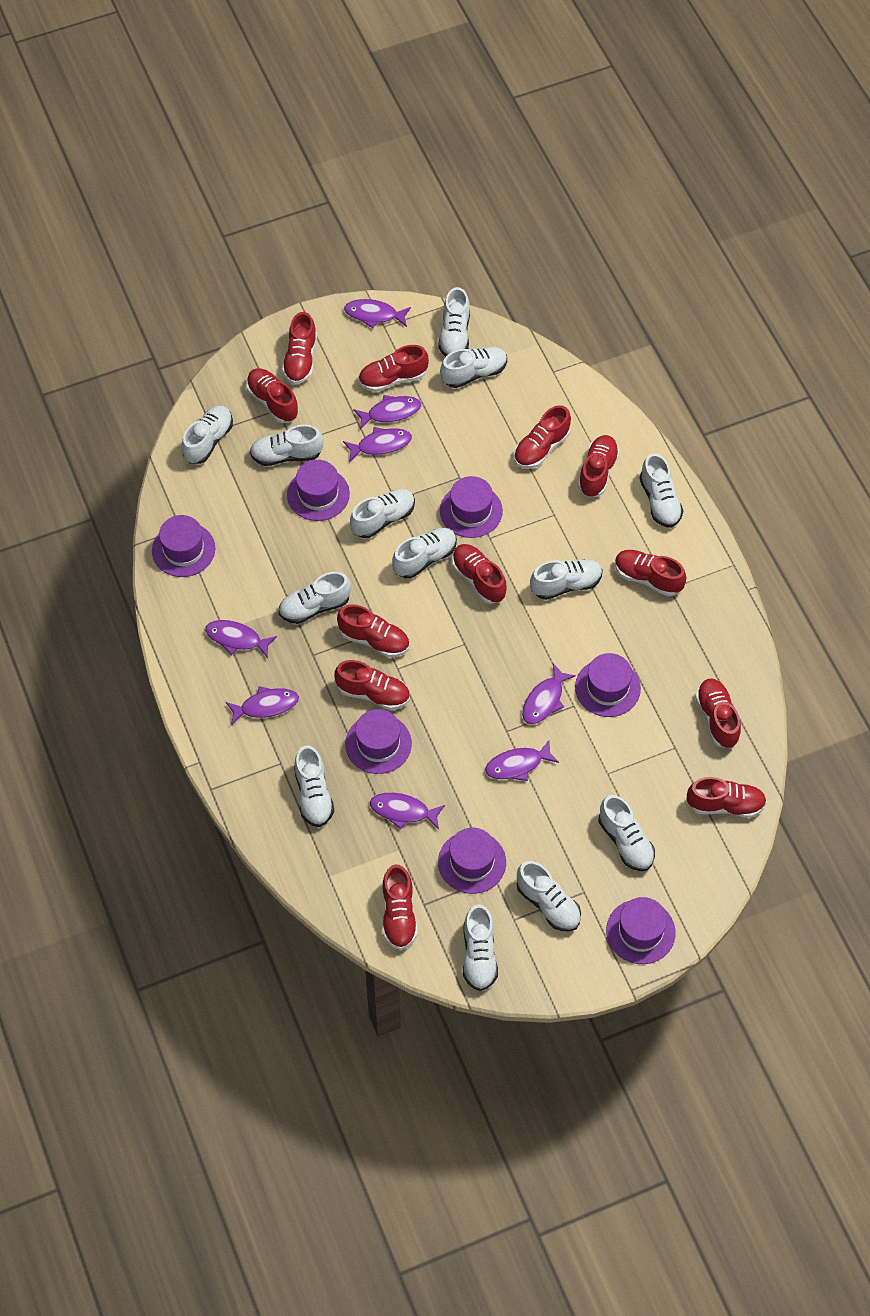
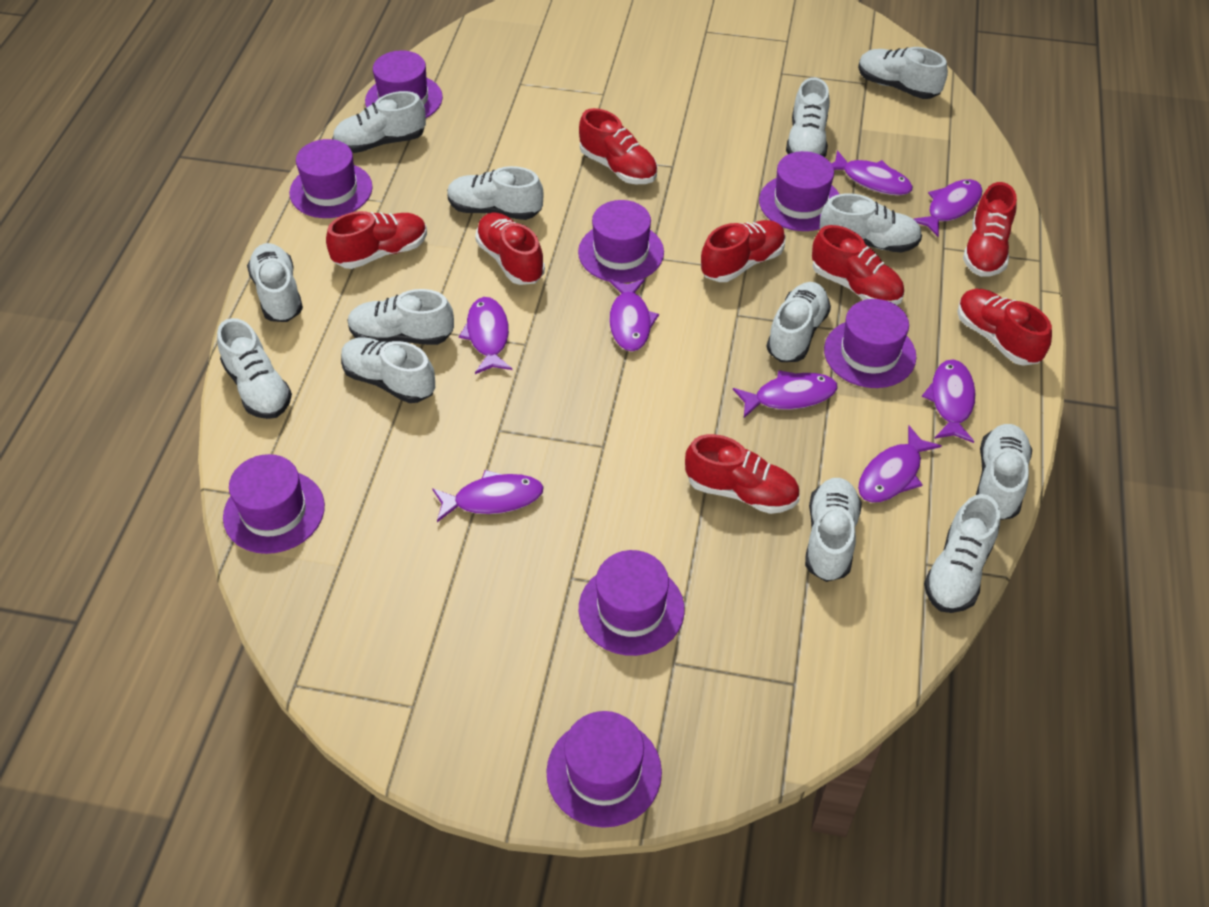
purple hat: 7 -> 8
red shoe: 12 -> 8

